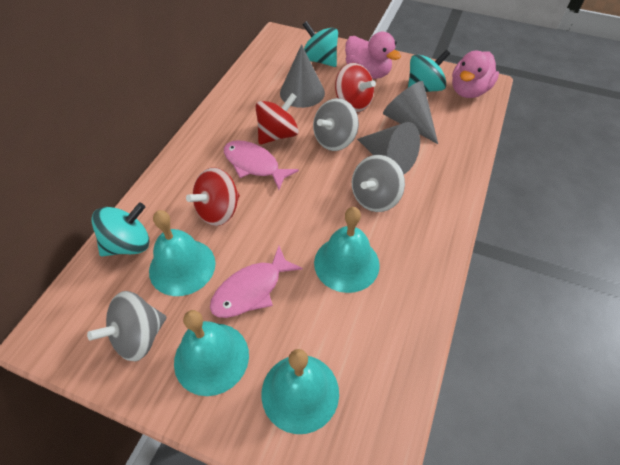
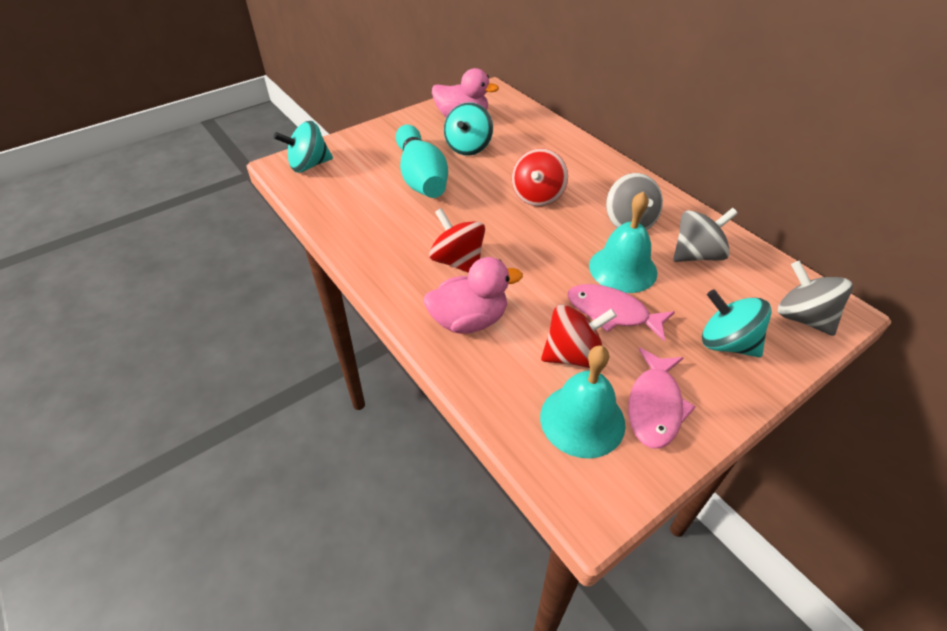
grey cone: 3 -> 0
turquoise bell: 4 -> 2
turquoise bowling pin: 0 -> 1

